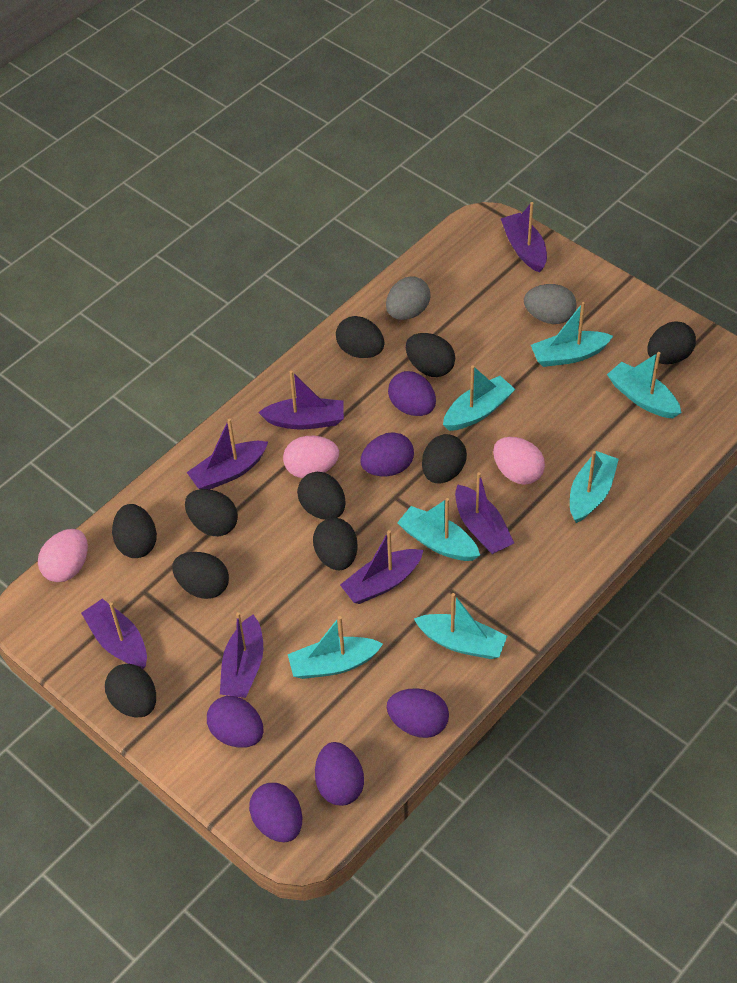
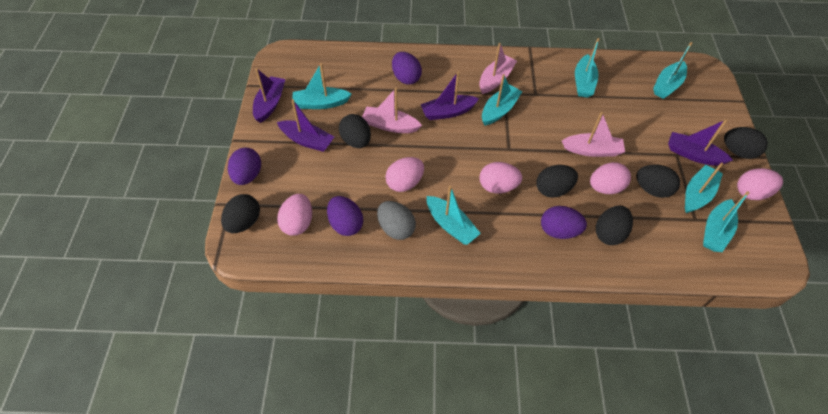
black egg: 10 -> 6
grey egg: 2 -> 1
pink boat: 0 -> 3
pink egg: 3 -> 5
purple boat: 7 -> 4
purple egg: 6 -> 4

